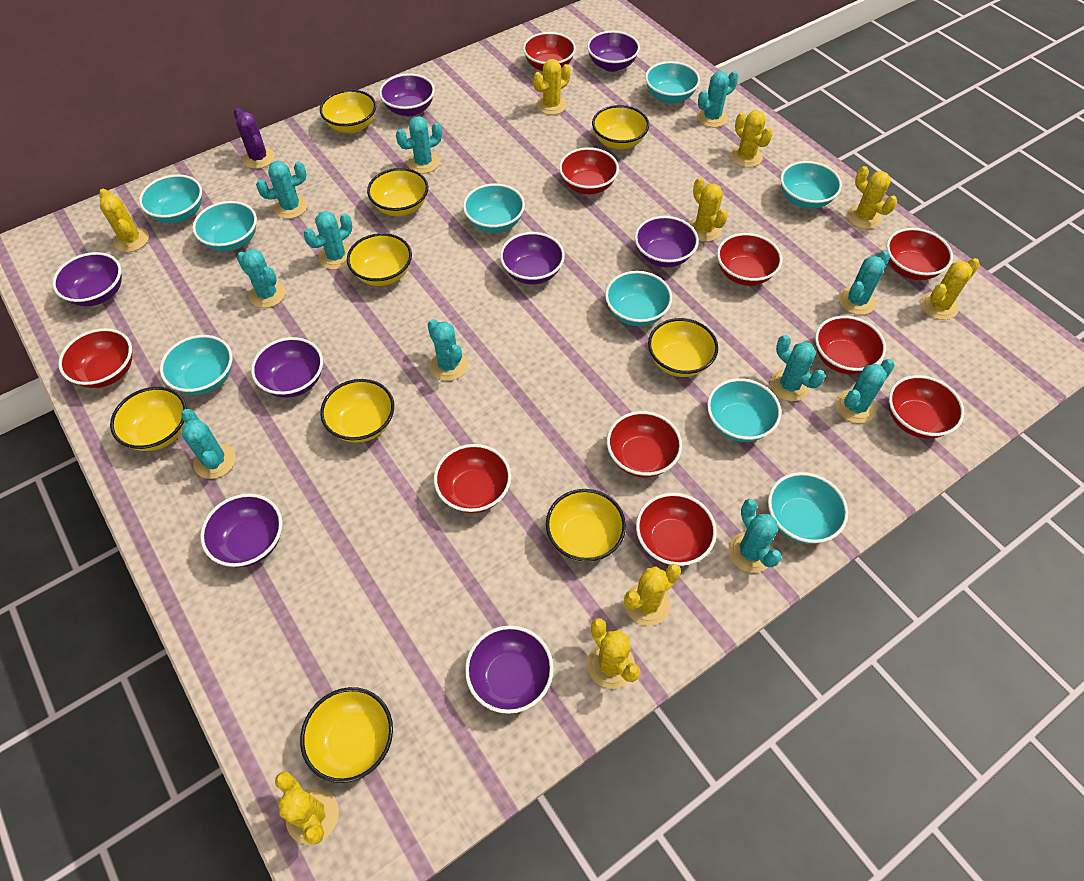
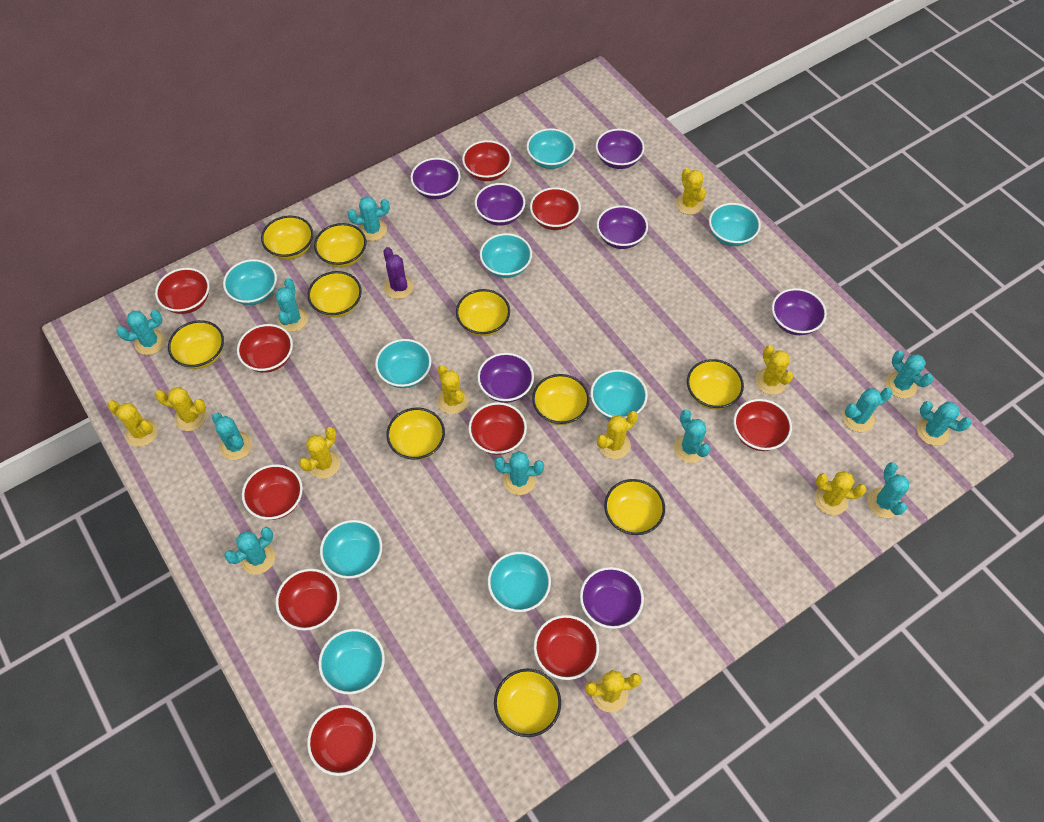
purple bowl: 8 -> 7
yellow bowl: 9 -> 10

